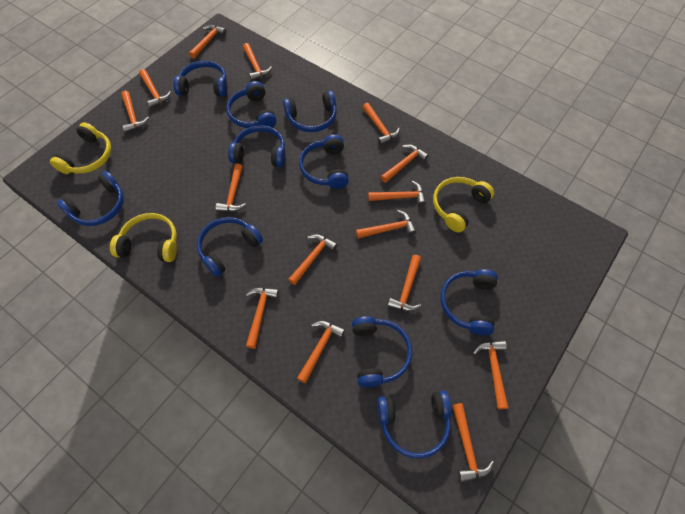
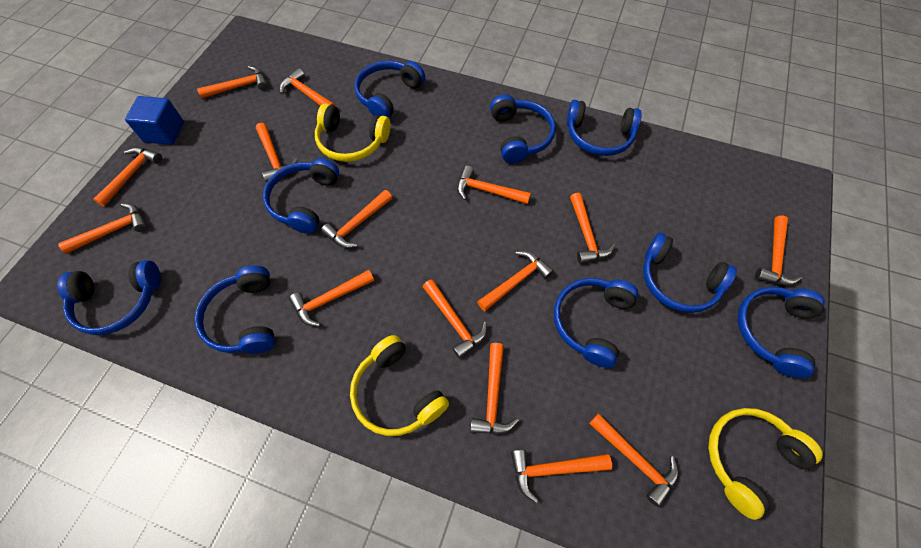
blue cube: 0 -> 1
blue headphones: 10 -> 9

